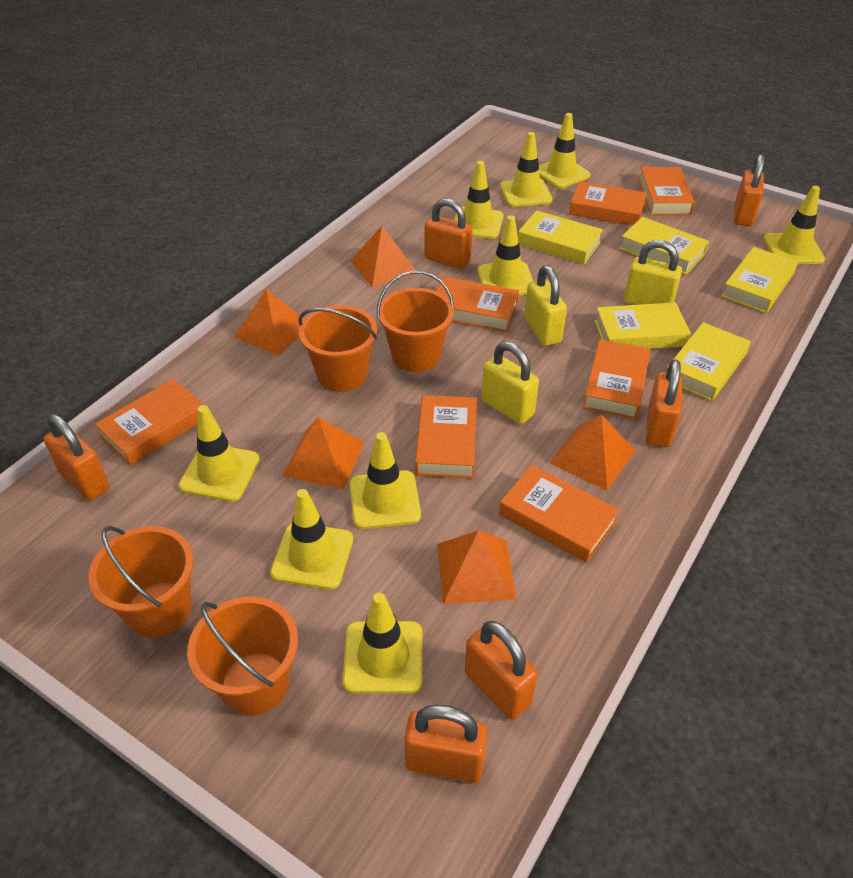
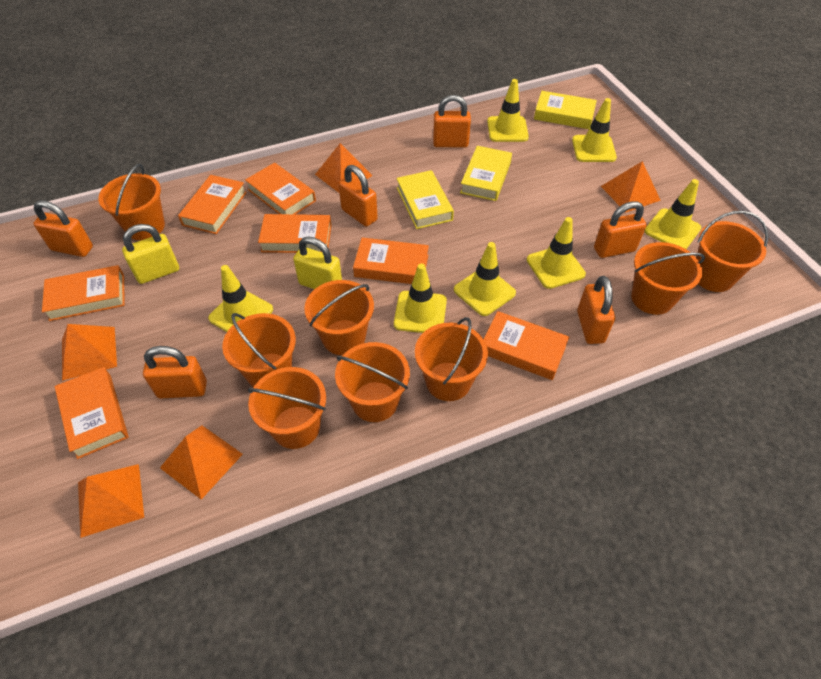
orange bucket: 4 -> 8
yellow book: 5 -> 3
yellow padlock: 3 -> 2
yellow traffic cone: 9 -> 7

